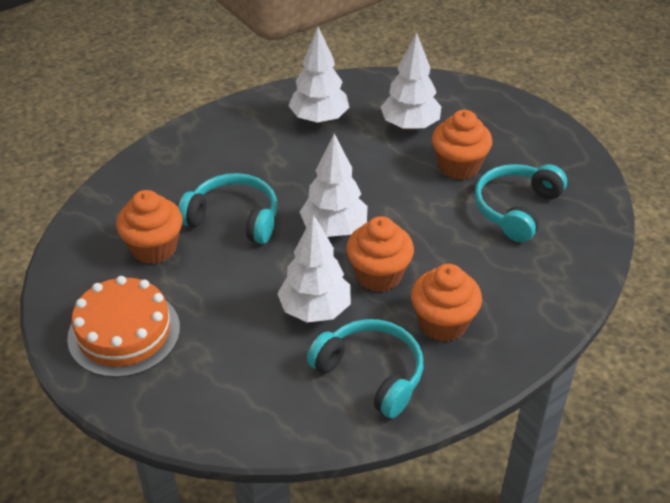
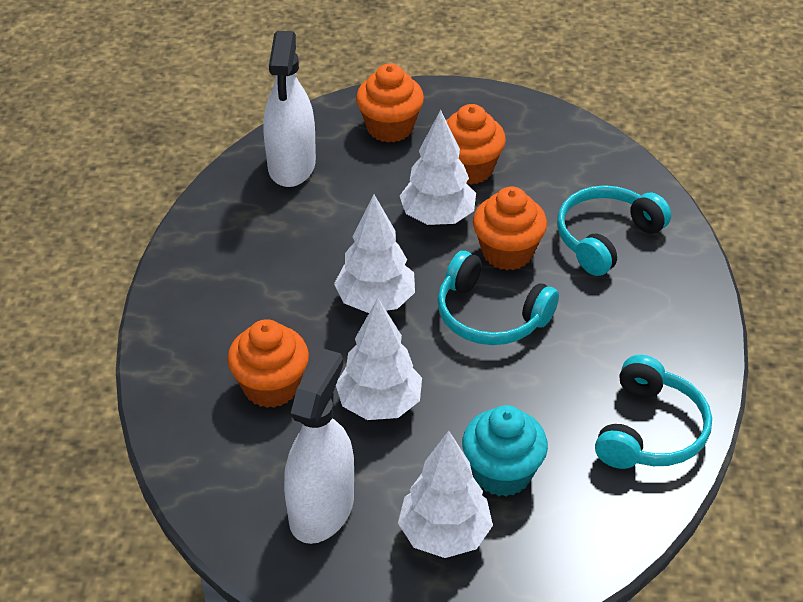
orange cake: 1 -> 0
turquoise cupcake: 0 -> 1
white spray bottle: 0 -> 2

